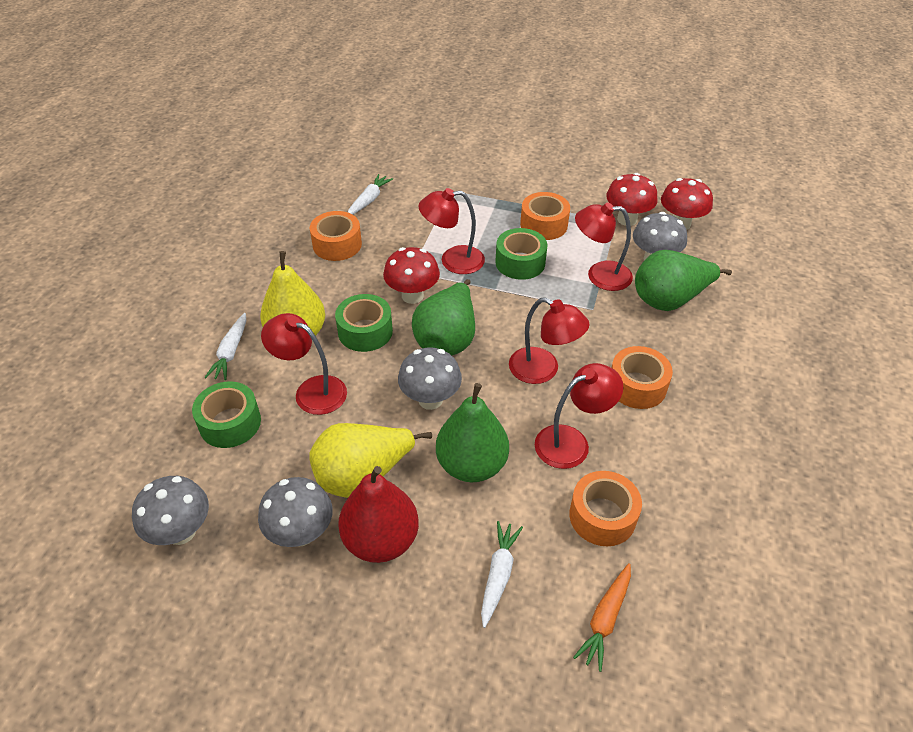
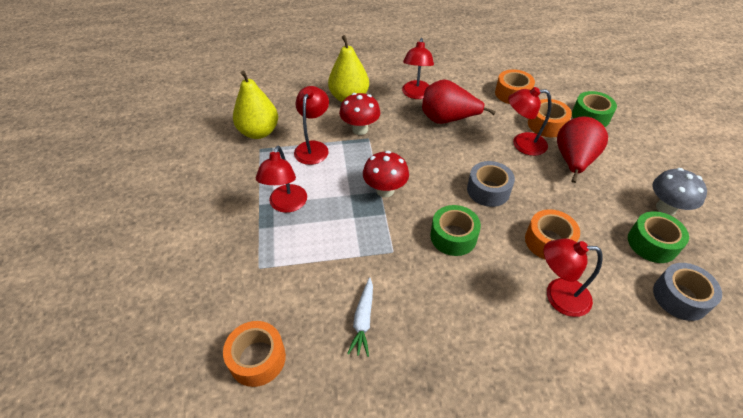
green pear: 3 -> 0
grey mushroom: 4 -> 1
grey tape: 0 -> 2
orange carrot: 1 -> 0
red mushroom: 3 -> 2
red pear: 1 -> 2
white carrot: 3 -> 1

